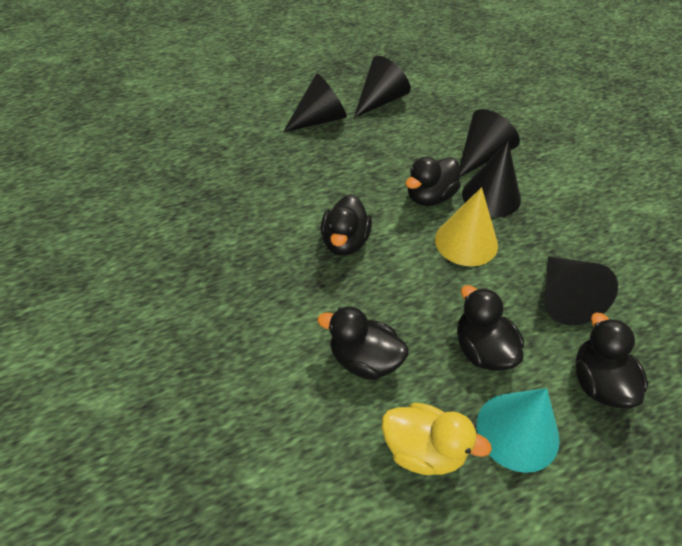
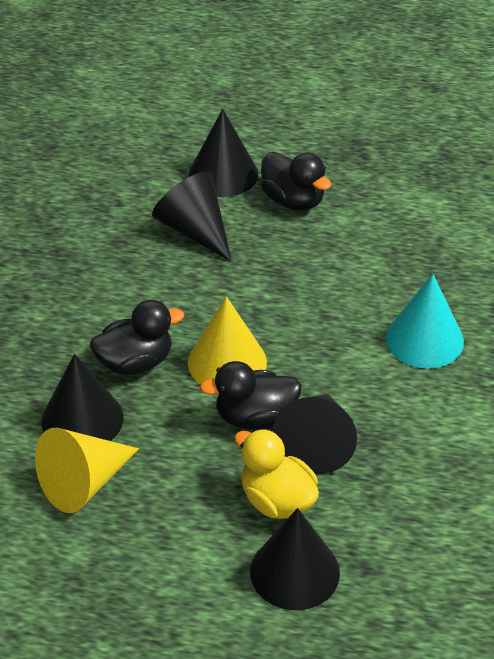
black duck: 5 -> 3
yellow cone: 1 -> 2

